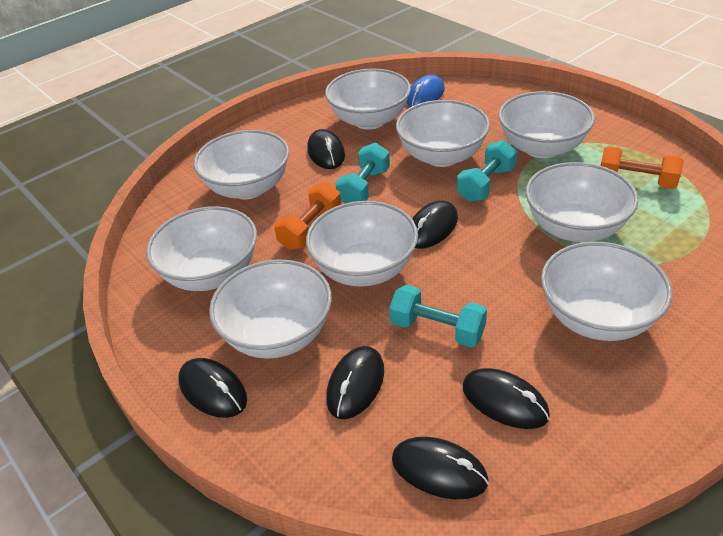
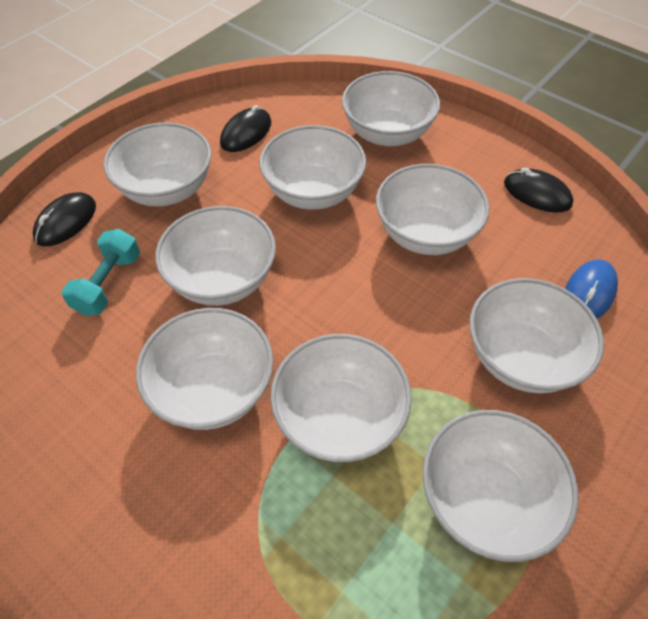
black mouse: 6 -> 3
orange dumbbell: 2 -> 0
turquoise dumbbell: 3 -> 1

